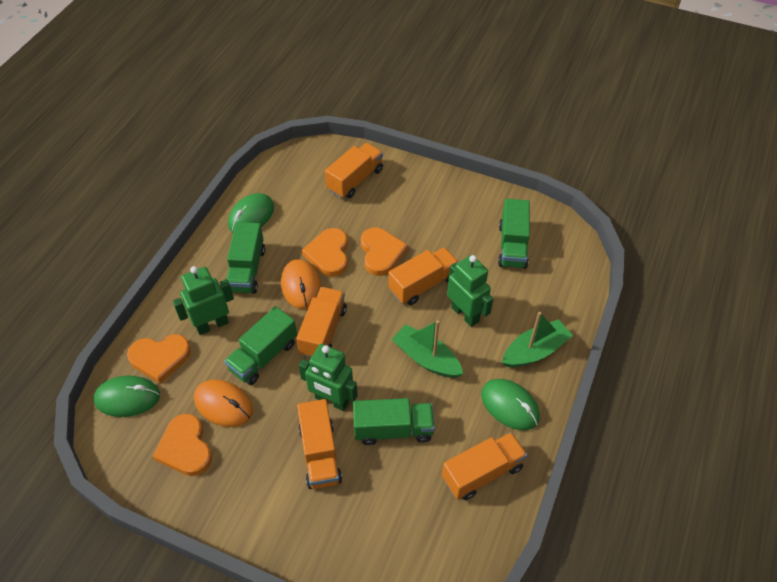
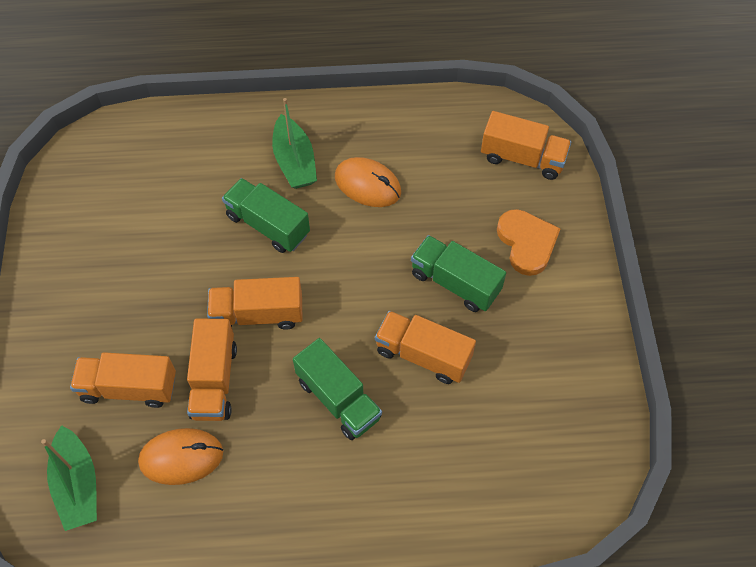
green mouse: 3 -> 0
green robot: 3 -> 0
green truck: 4 -> 3
orange heart: 4 -> 1

